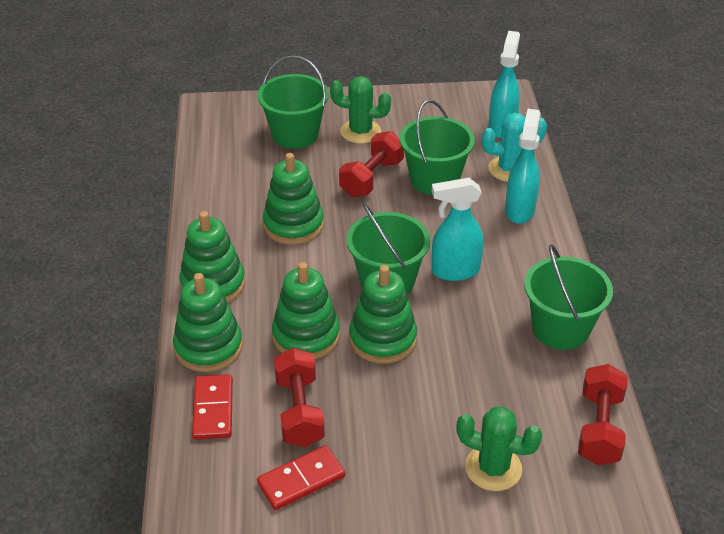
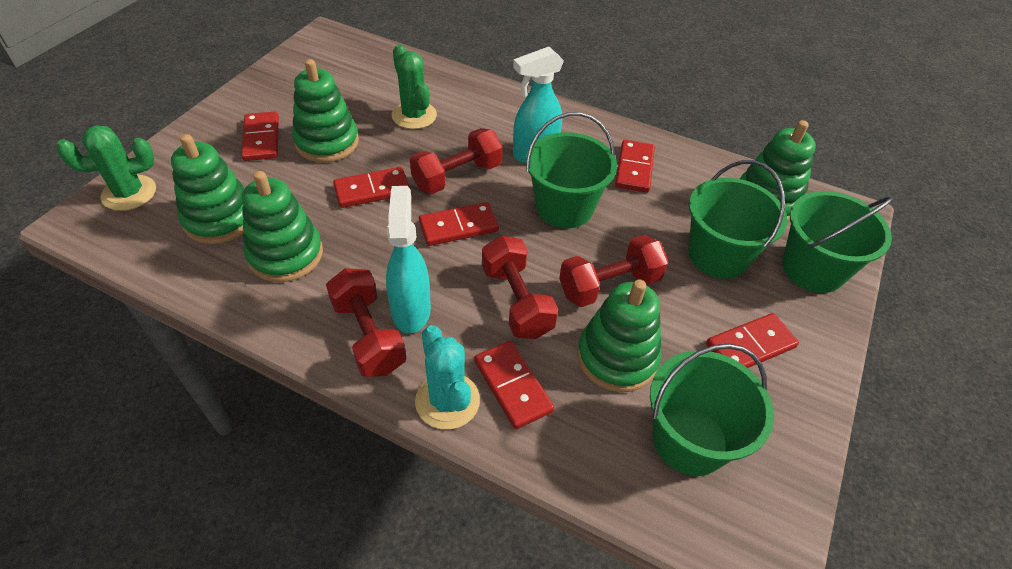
red domino: 2 -> 6
red dumbbell: 3 -> 4
turquoise spray bottle: 3 -> 2

